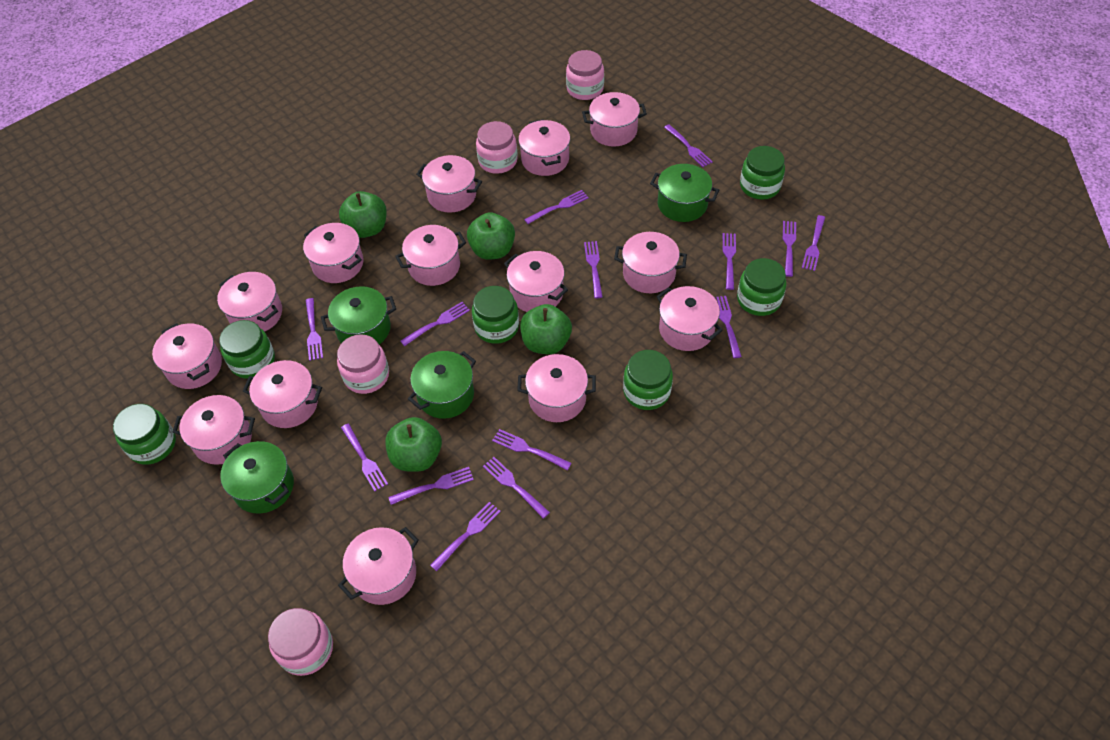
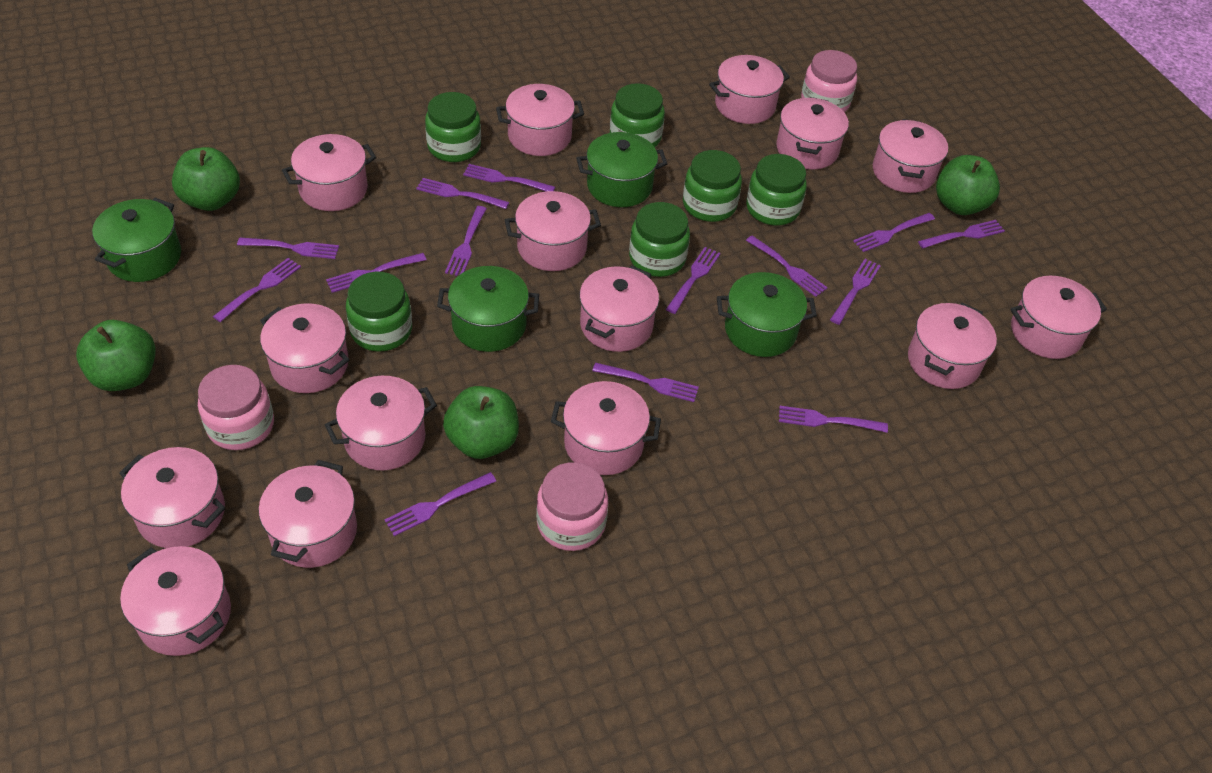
pink jar: 4 -> 3
pink pot: 14 -> 15

